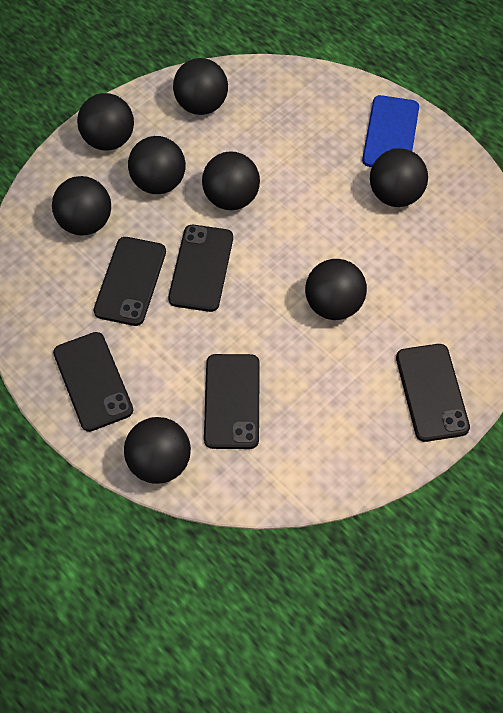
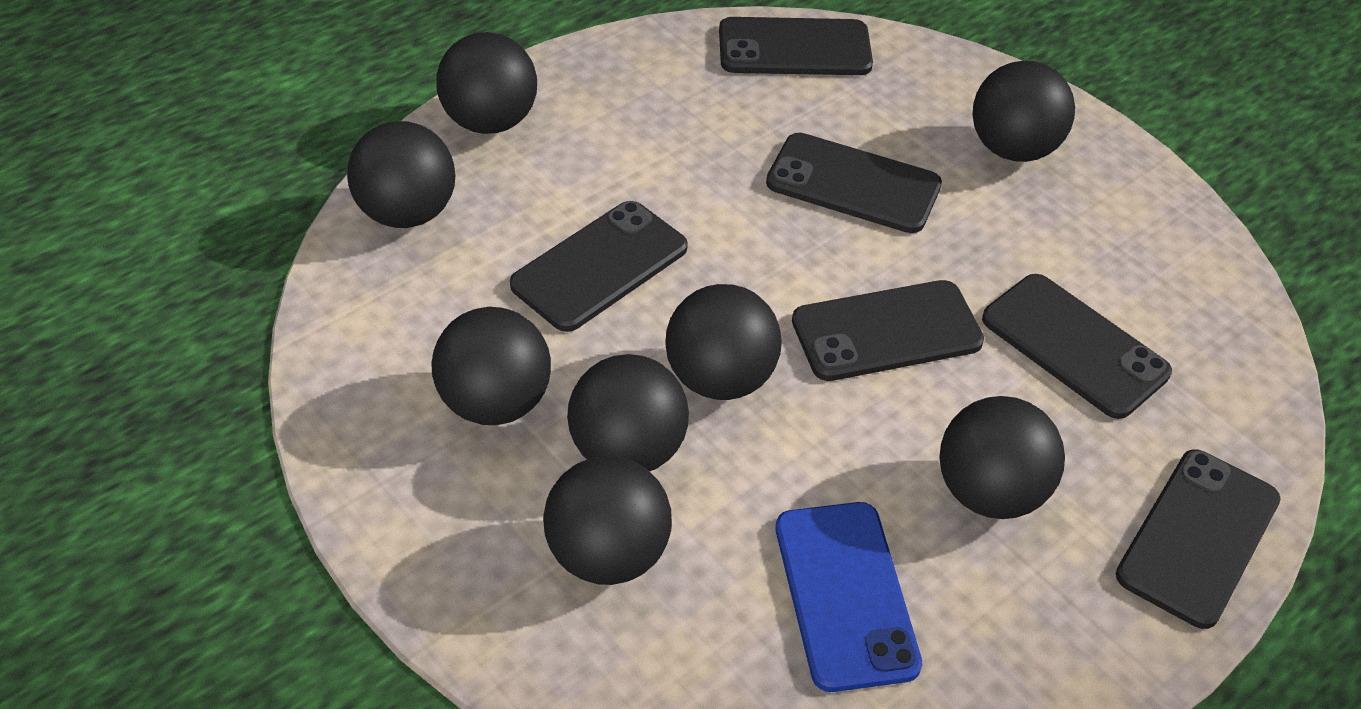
black phone: 5 -> 6

